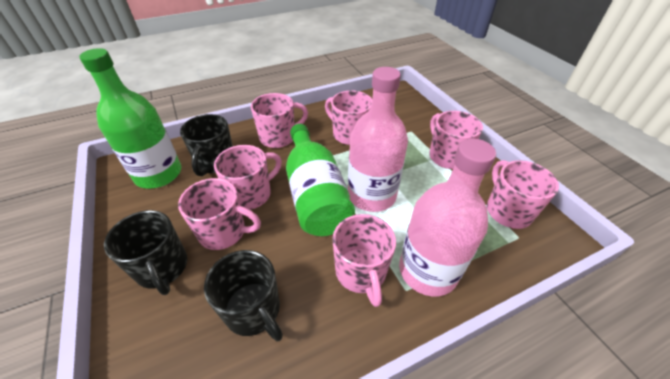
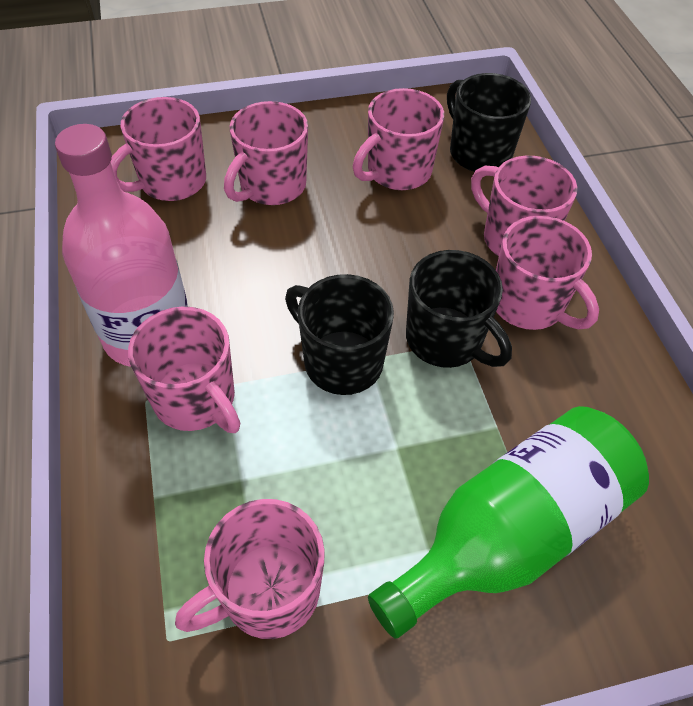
green bottle: 2 -> 1
pink bottle: 2 -> 1

